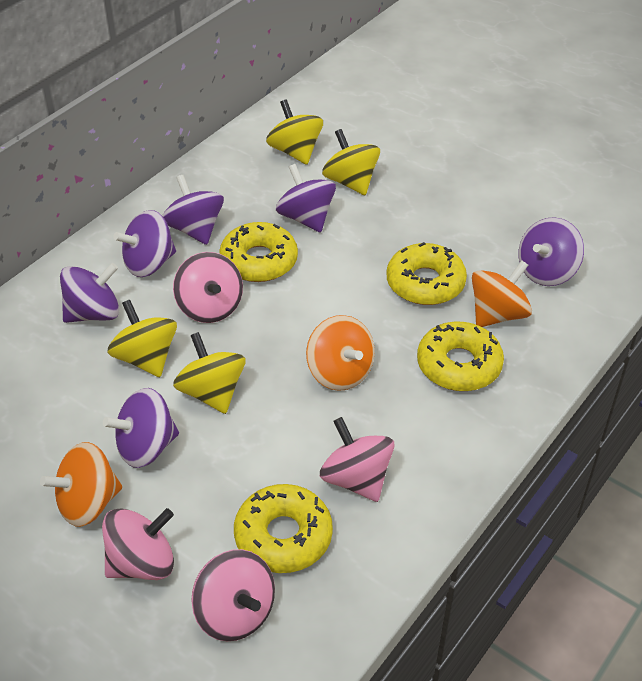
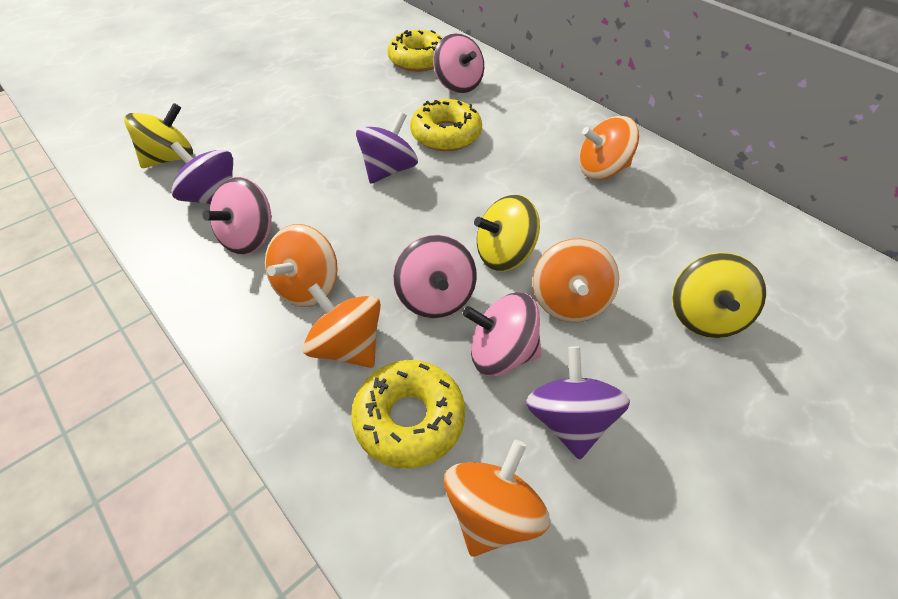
orange spinning top: 3 -> 5
purple spinning top: 6 -> 3
yellow donut: 4 -> 3
yellow spinning top: 4 -> 3

